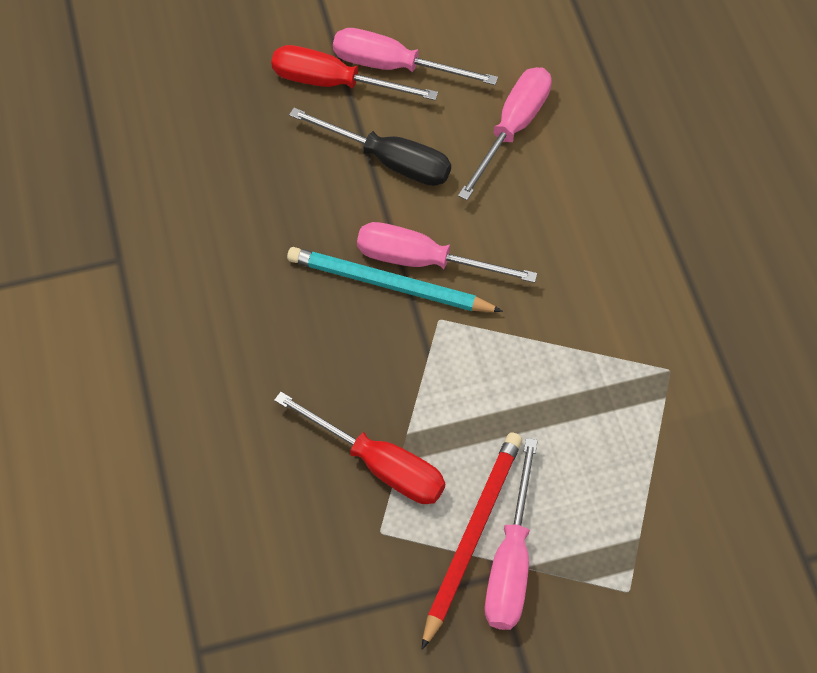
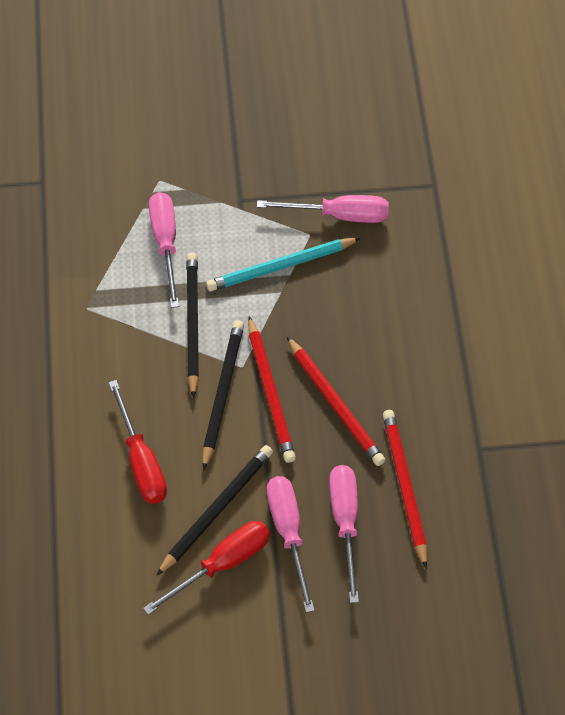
black pencil: 0 -> 3
black screwdriver: 1 -> 0
red pencil: 1 -> 3

